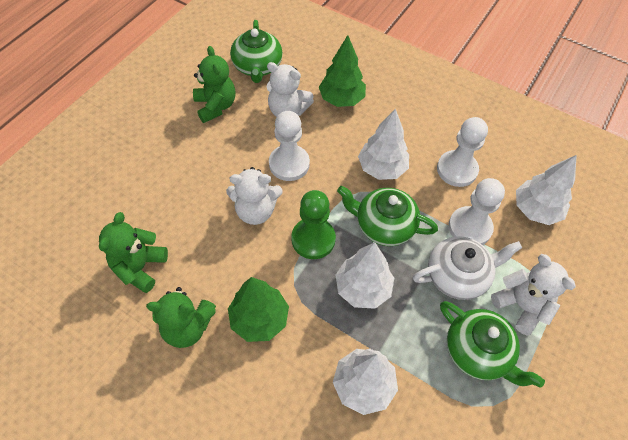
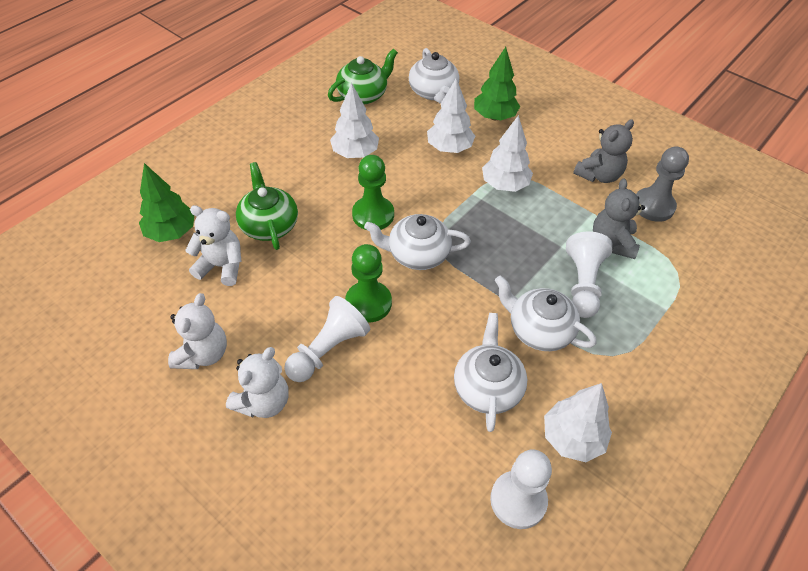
green pawn: 1 -> 2
green teapot: 3 -> 2
green teddy bear: 3 -> 0
grey pawn: 0 -> 1
grey teddy bear: 0 -> 2
white teapot: 1 -> 4

